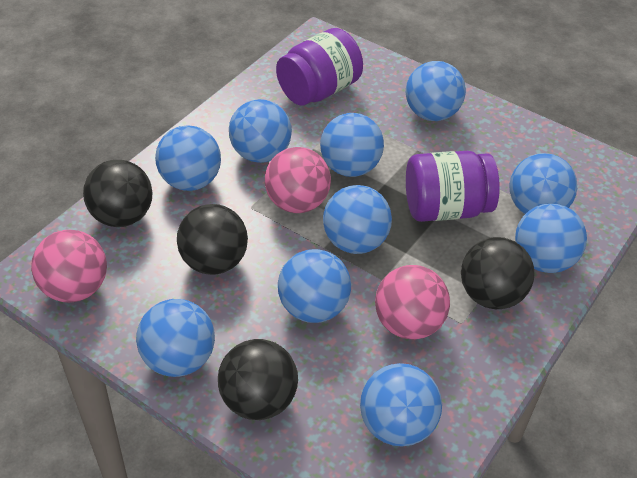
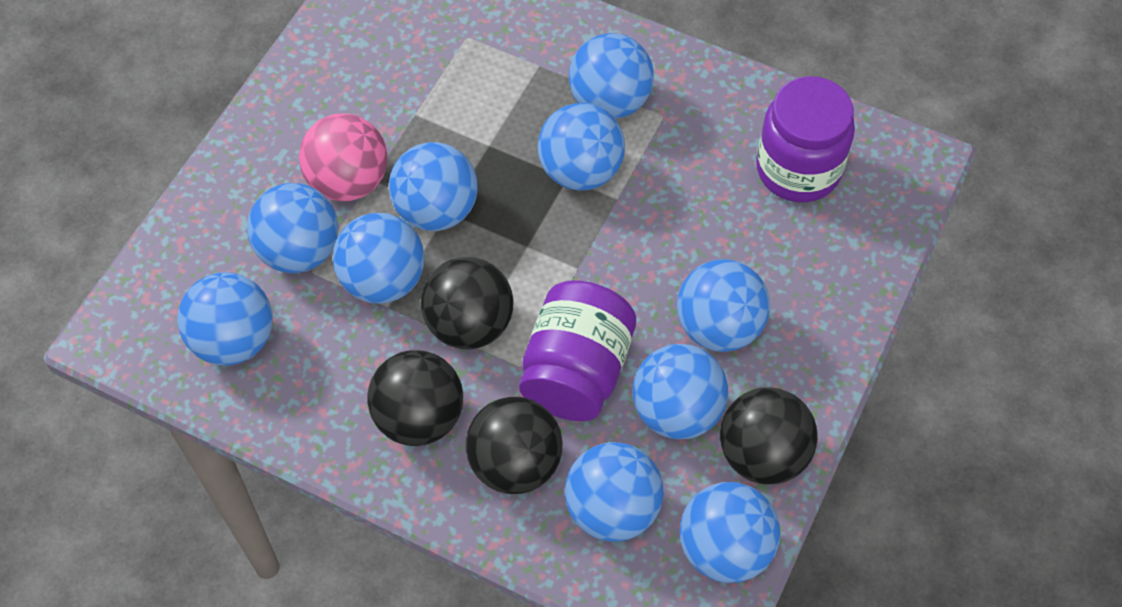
pink ball: 3 -> 1

